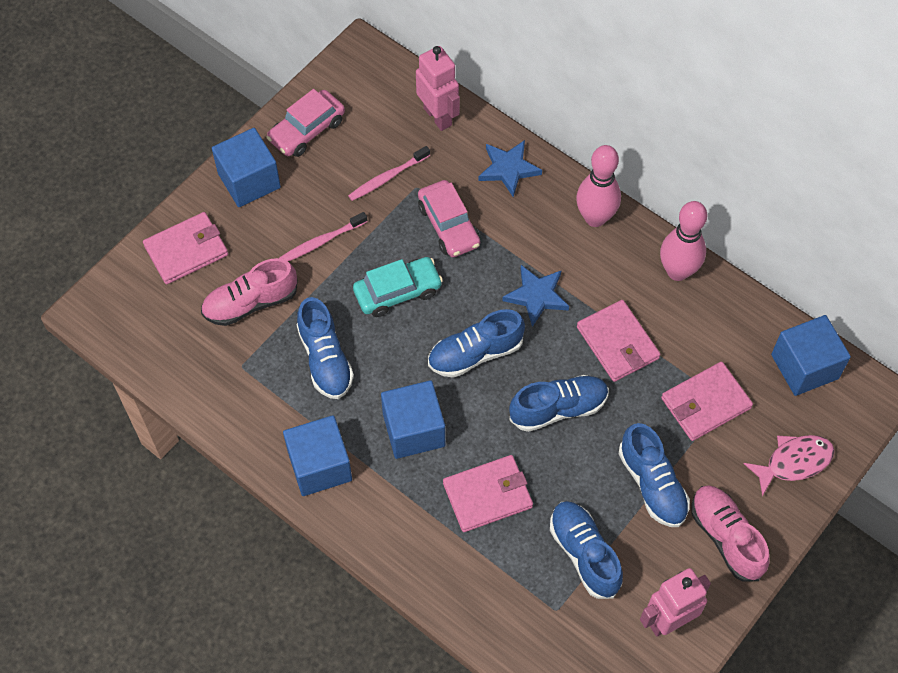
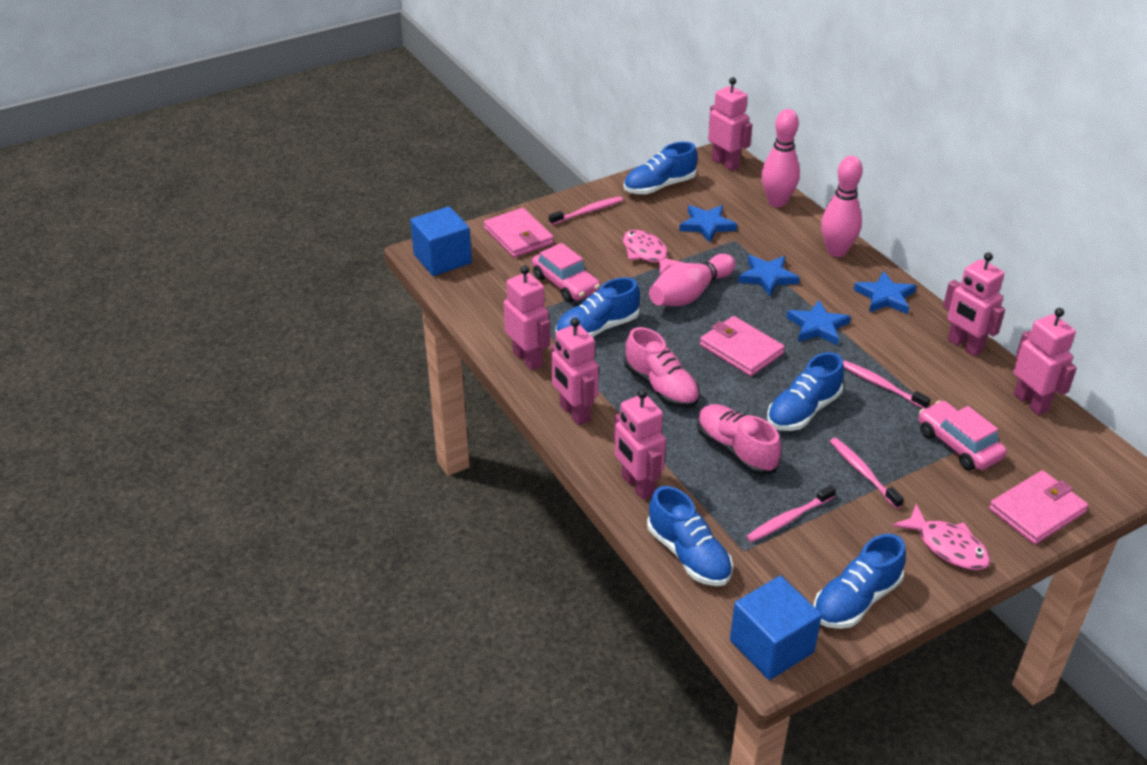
blue cube: 4 -> 2
blue star: 2 -> 4
pink bowling pin: 2 -> 3
pink fish: 1 -> 2
pink robot: 2 -> 6
pink toothbrush: 2 -> 4
pink wallet: 4 -> 3
turquoise car: 1 -> 0

